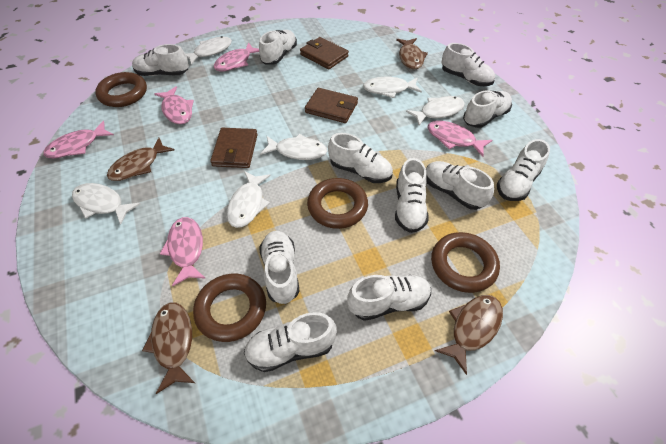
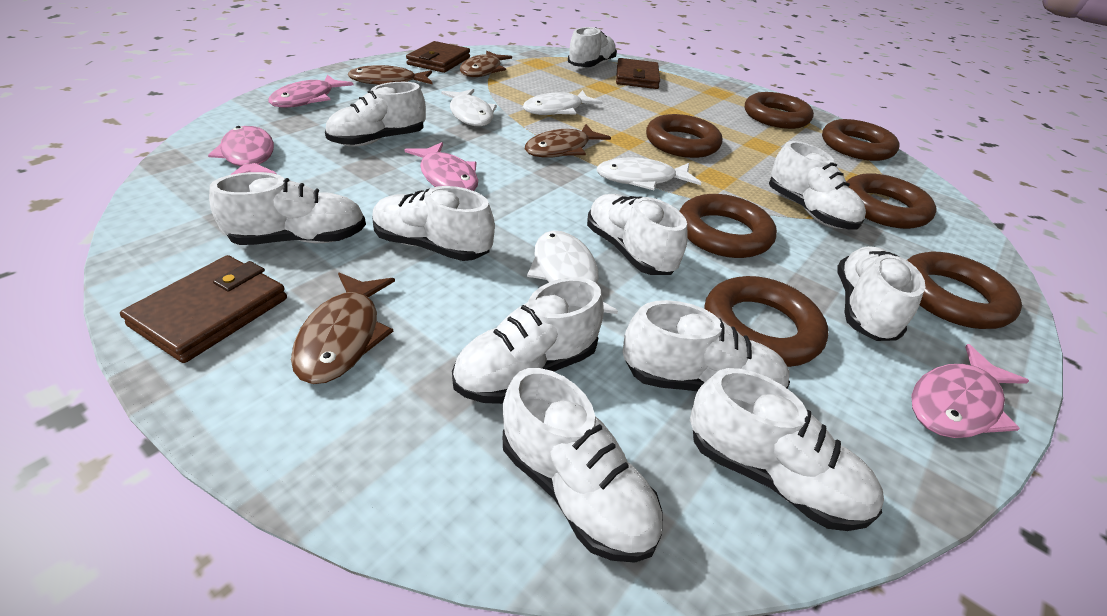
brown ring: 4 -> 7
pink fish: 5 -> 4
white fish: 6 -> 4

